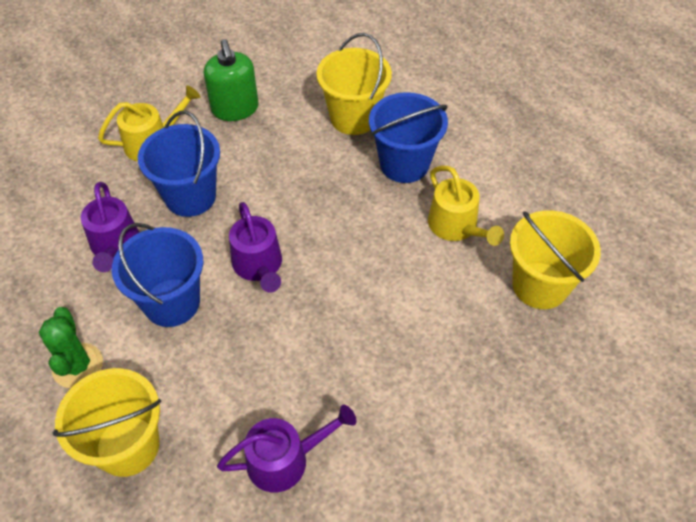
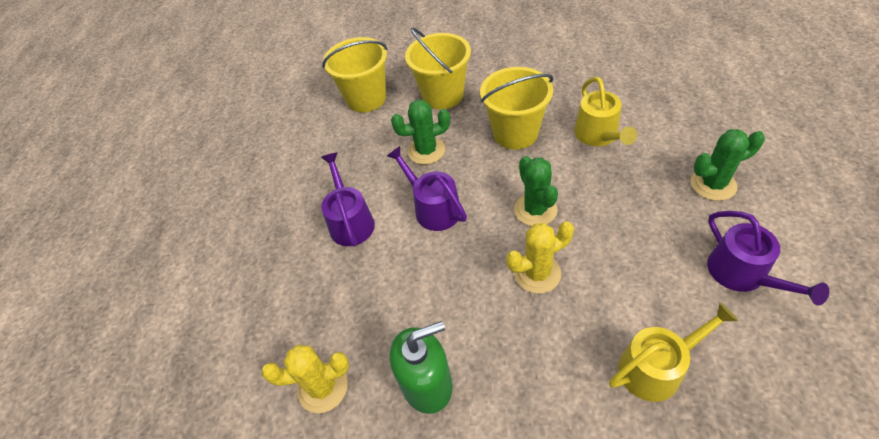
blue bucket: 3 -> 0
green cactus: 1 -> 3
yellow cactus: 0 -> 2

